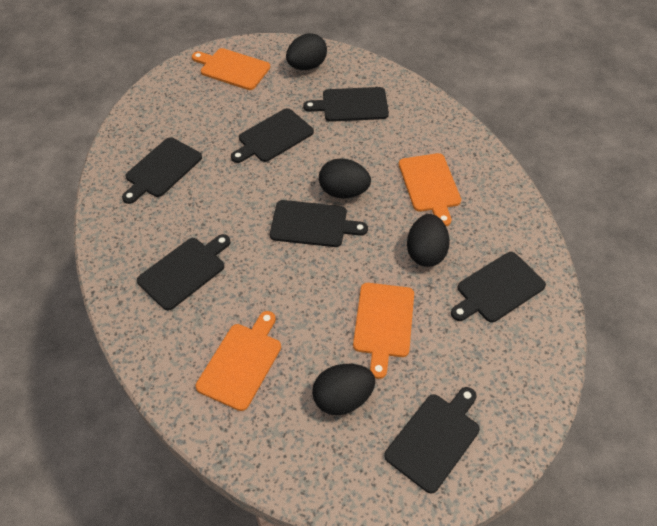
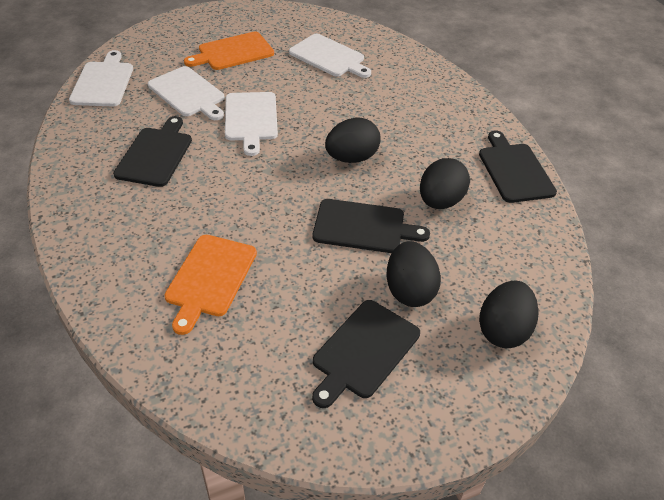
black cutting board: 7 -> 4
orange cutting board: 4 -> 2
white cutting board: 0 -> 4

